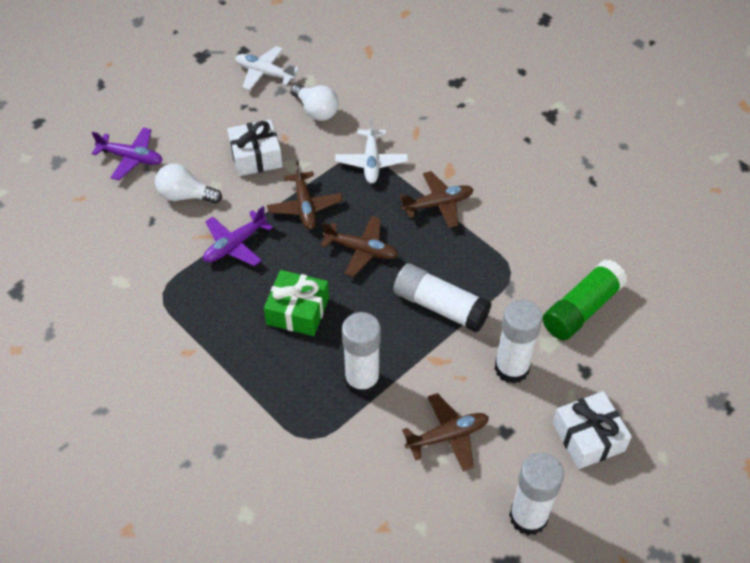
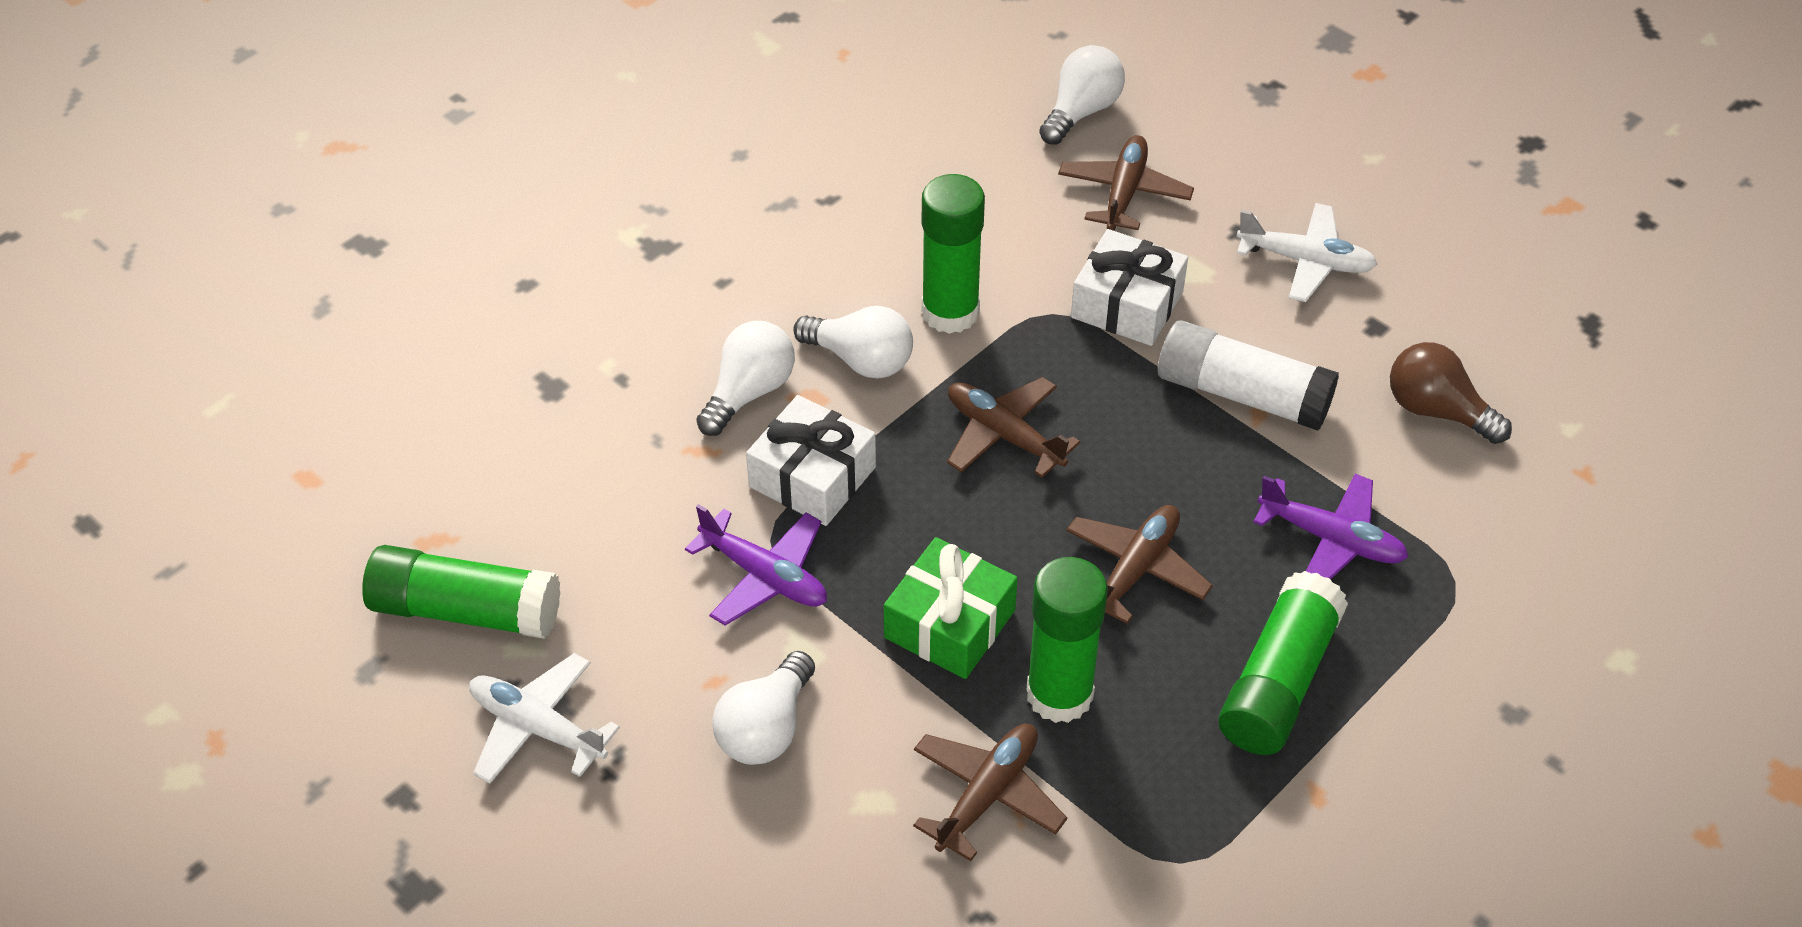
brown light bulb: 0 -> 1
green glue stick: 1 -> 4
white glue stick: 4 -> 1
white light bulb: 2 -> 4

